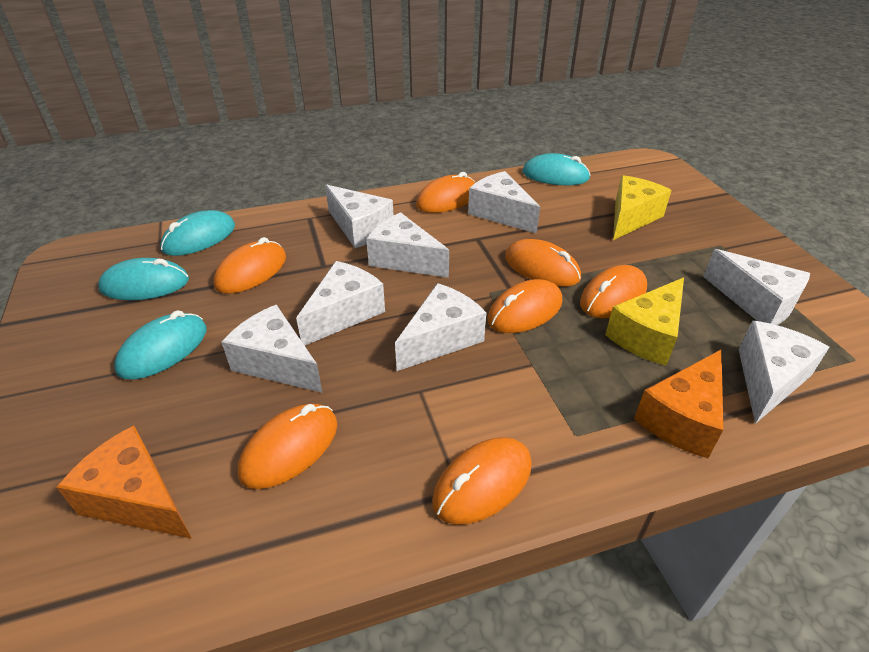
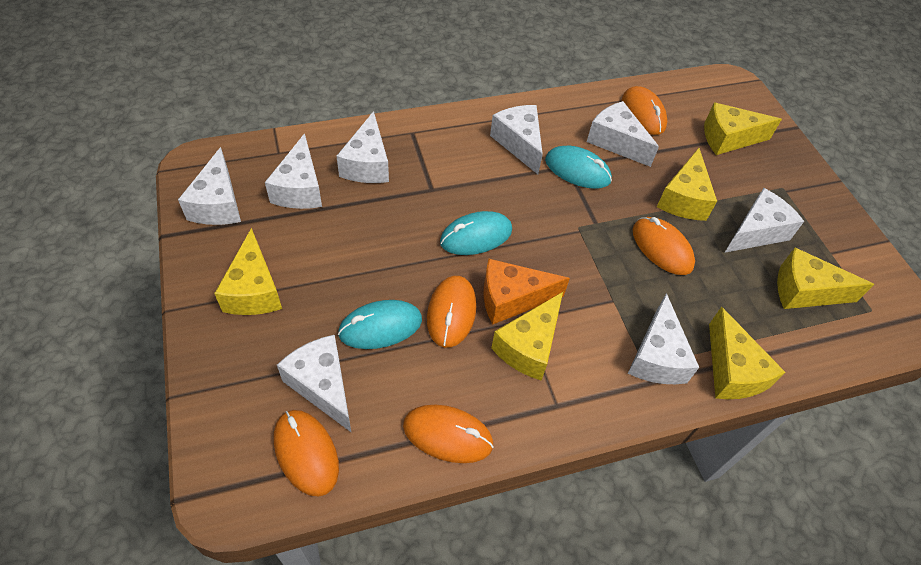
orange cheese: 2 -> 1
orange mouse: 7 -> 5
turquoise mouse: 4 -> 3
yellow cheese: 2 -> 6

